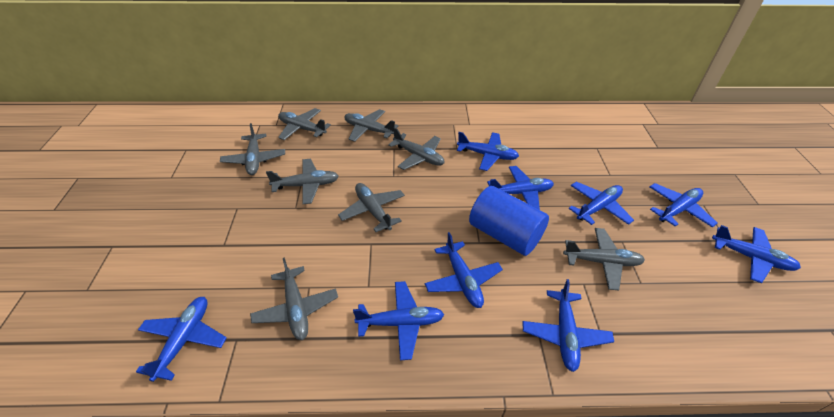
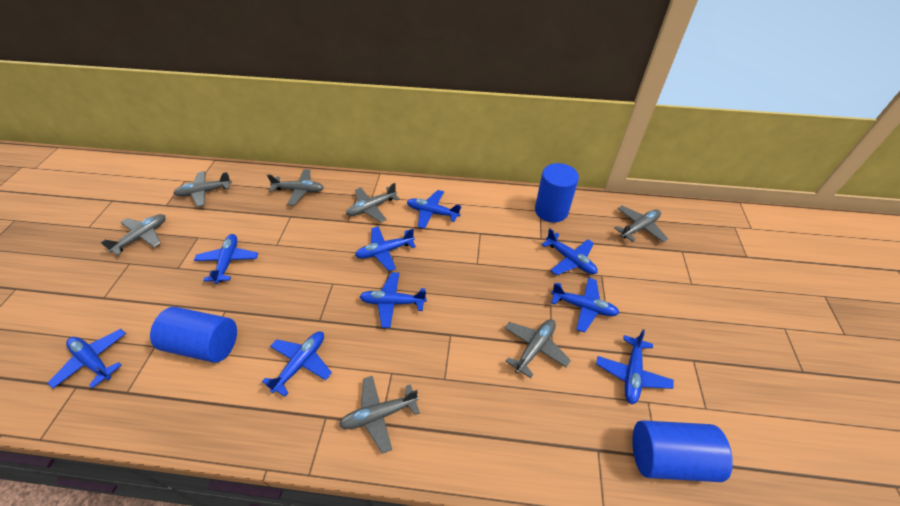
blue cylinder: 1 -> 3
grey plane: 8 -> 7

